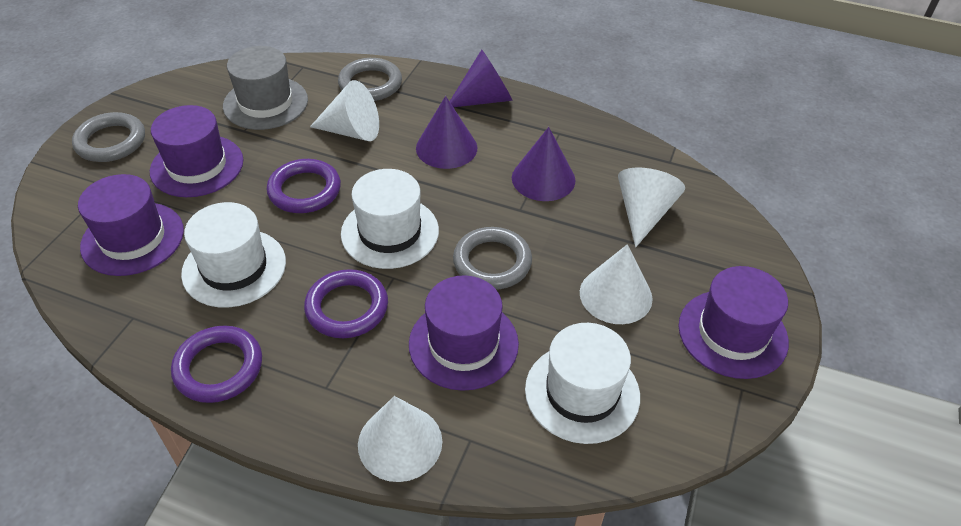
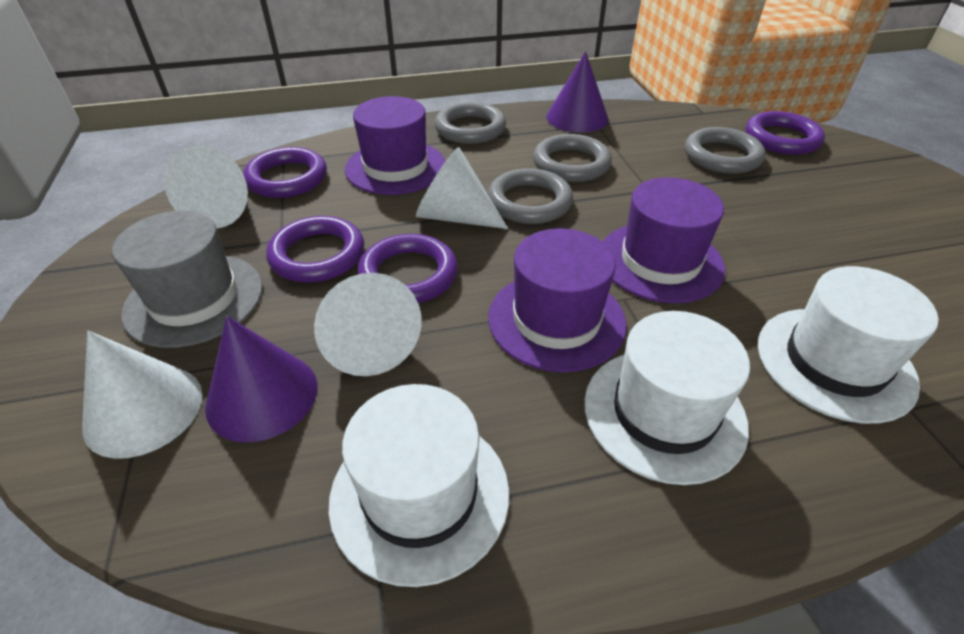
grey ring: 3 -> 4
purple cone: 3 -> 2
purple hat: 4 -> 3
purple ring: 3 -> 4

